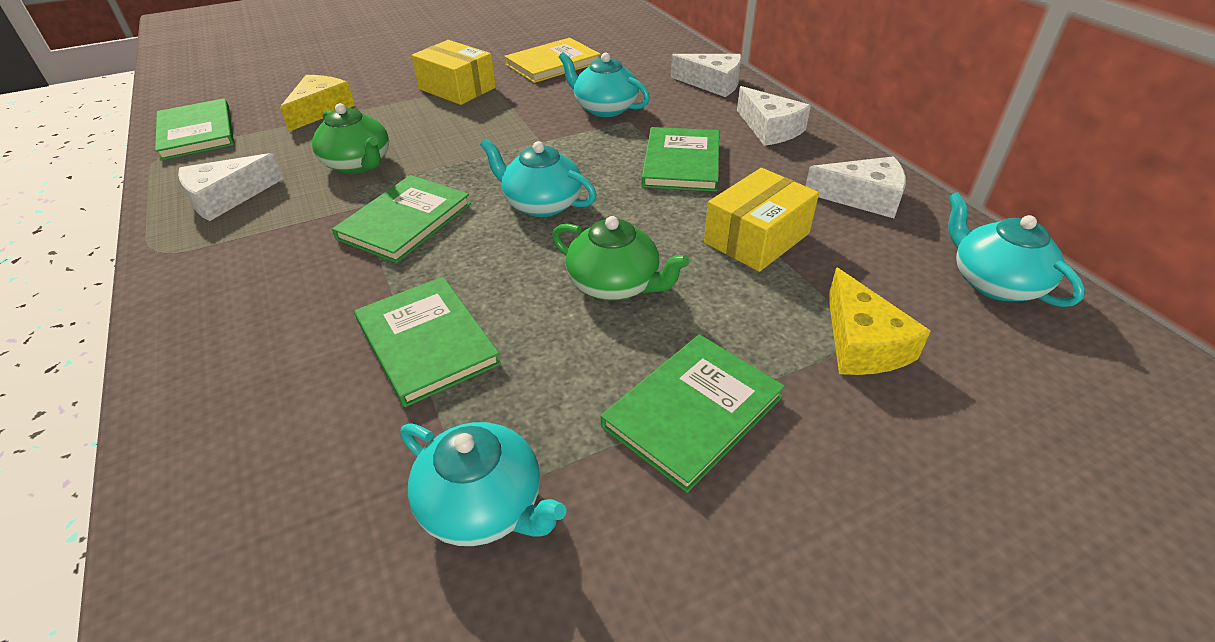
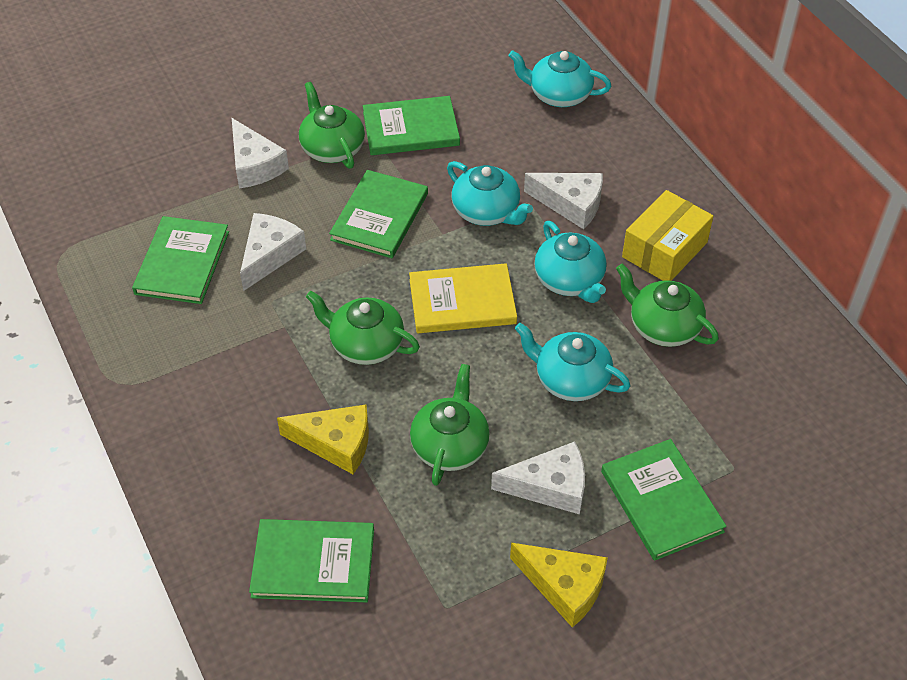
green teapot: 2 -> 4
yellow box: 2 -> 1

